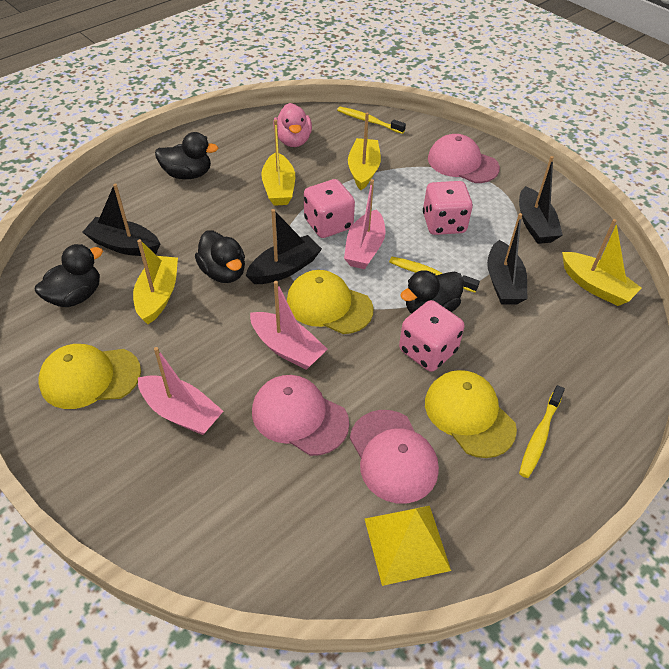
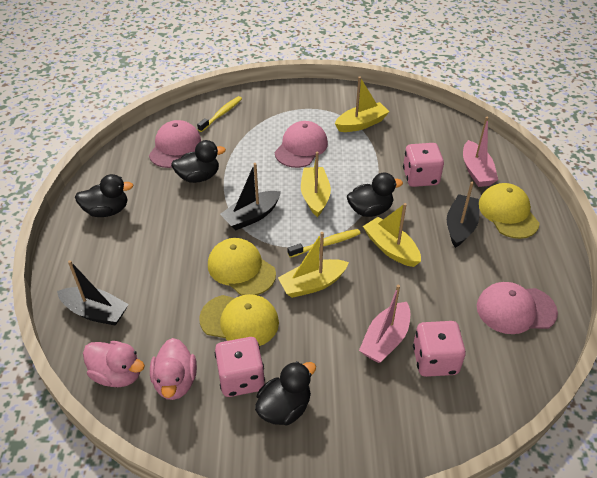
black boat: 4 -> 3
pink boat: 3 -> 2
pink duck: 1 -> 2
yellow pyramid: 1 -> 0
yellow toothbrush: 3 -> 2

